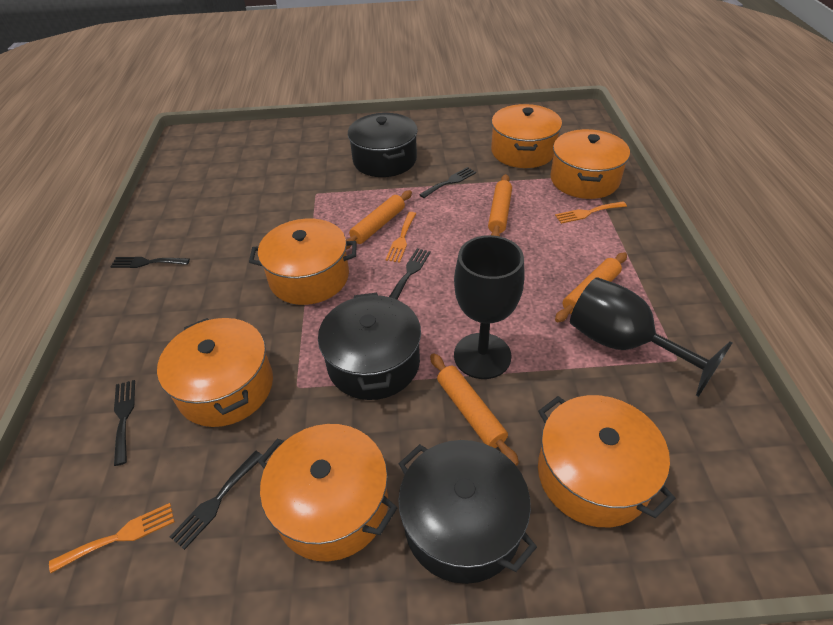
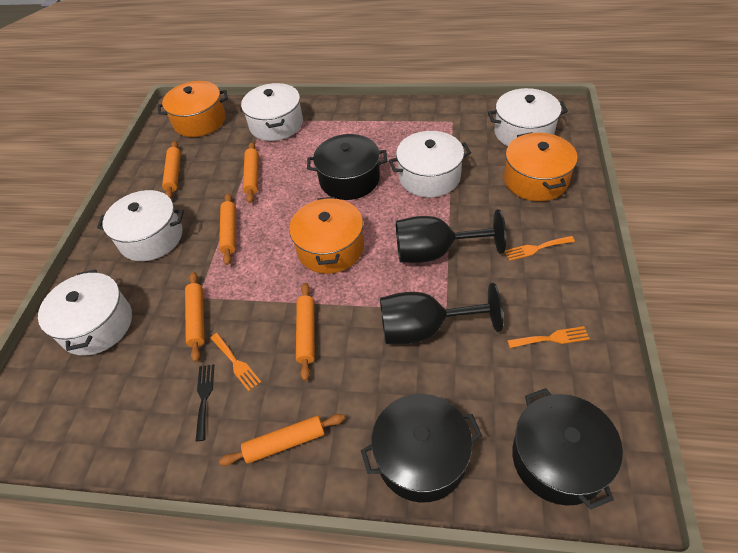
black fork: 5 -> 1
orange pot: 6 -> 3
orange rolling pin: 4 -> 6
white pot: 0 -> 5

